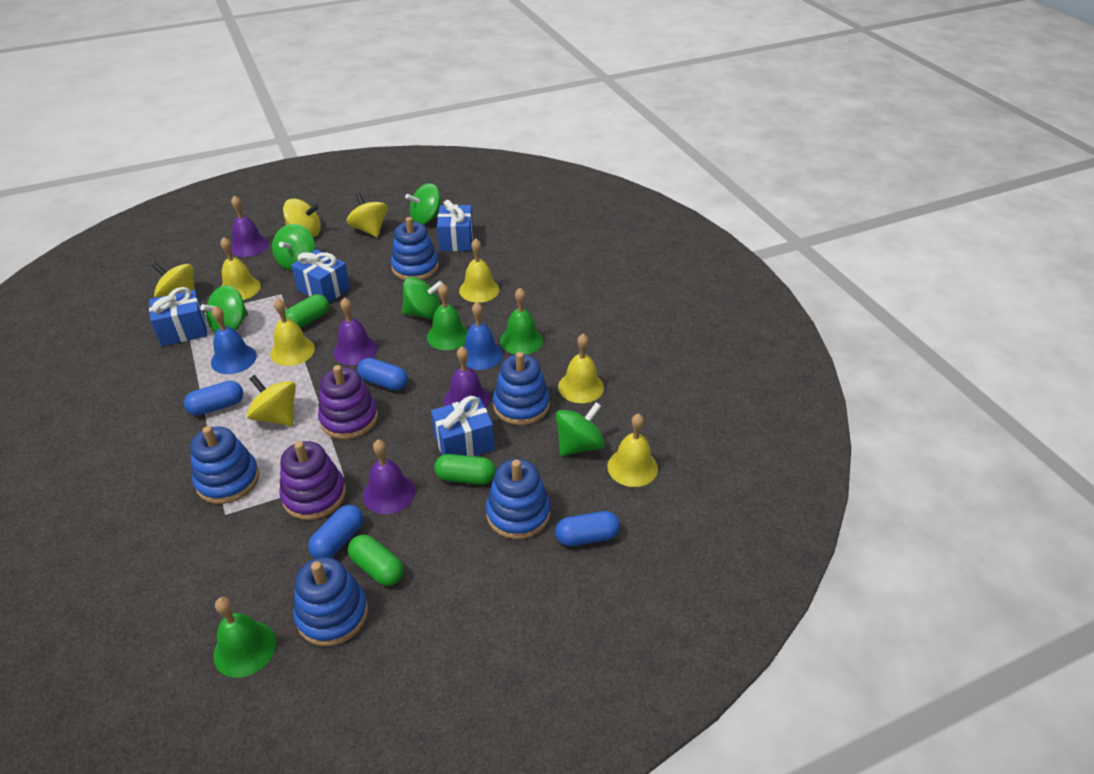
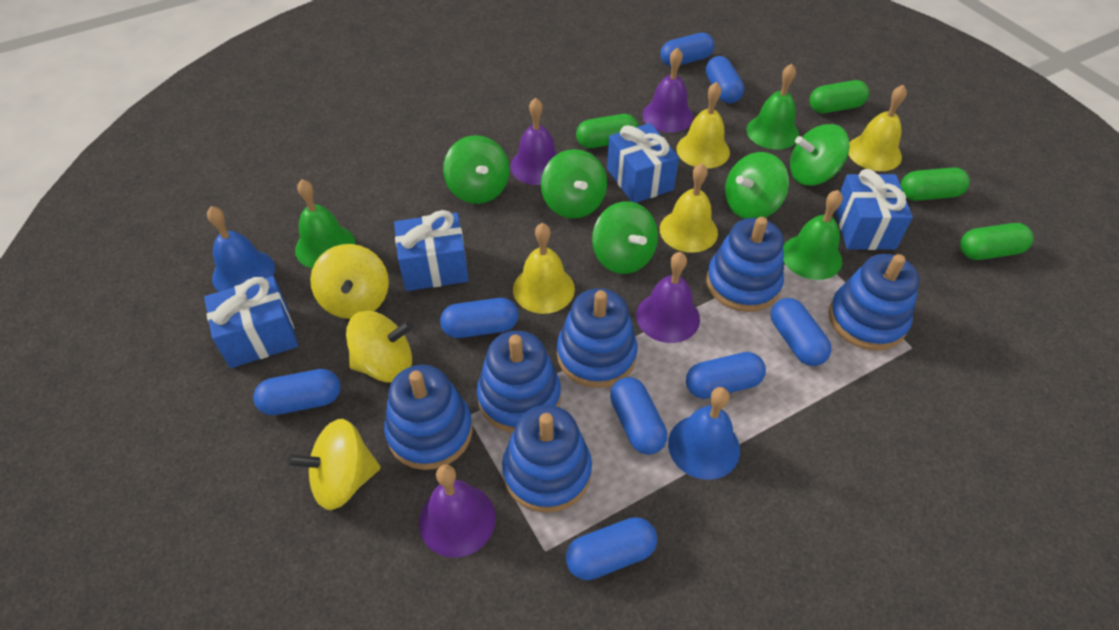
blue capsule: 4 -> 8
blue stacking toy: 5 -> 6
green capsule: 3 -> 4
purple stacking toy: 2 -> 0
yellow bell: 5 -> 4
yellow spinning top: 4 -> 3

